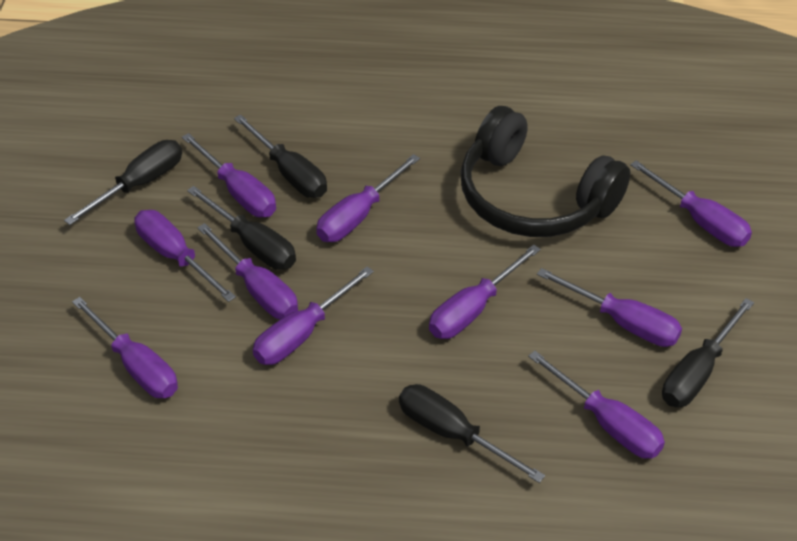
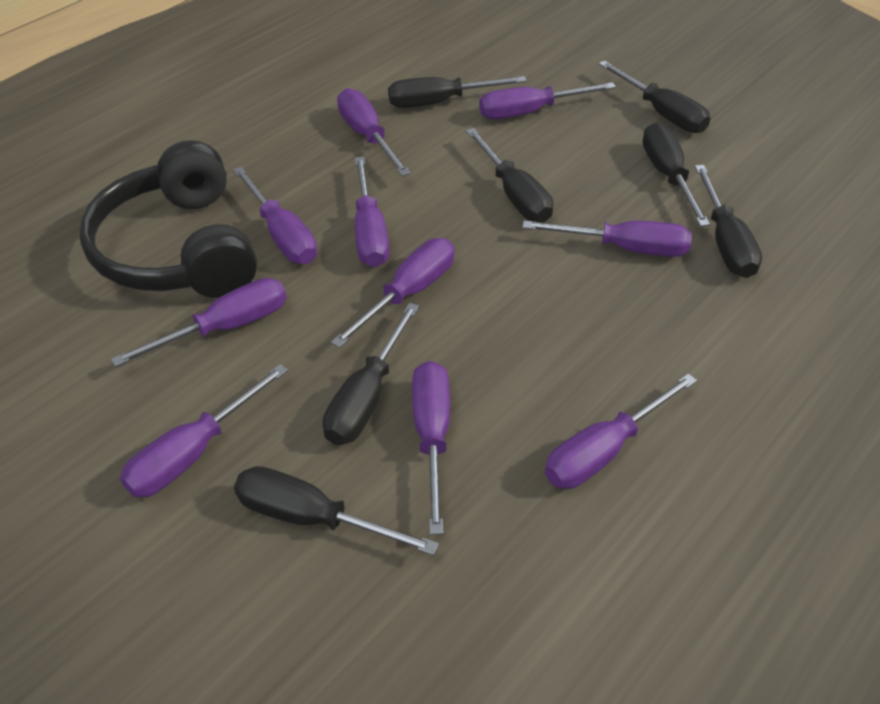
black screwdriver: 5 -> 7

